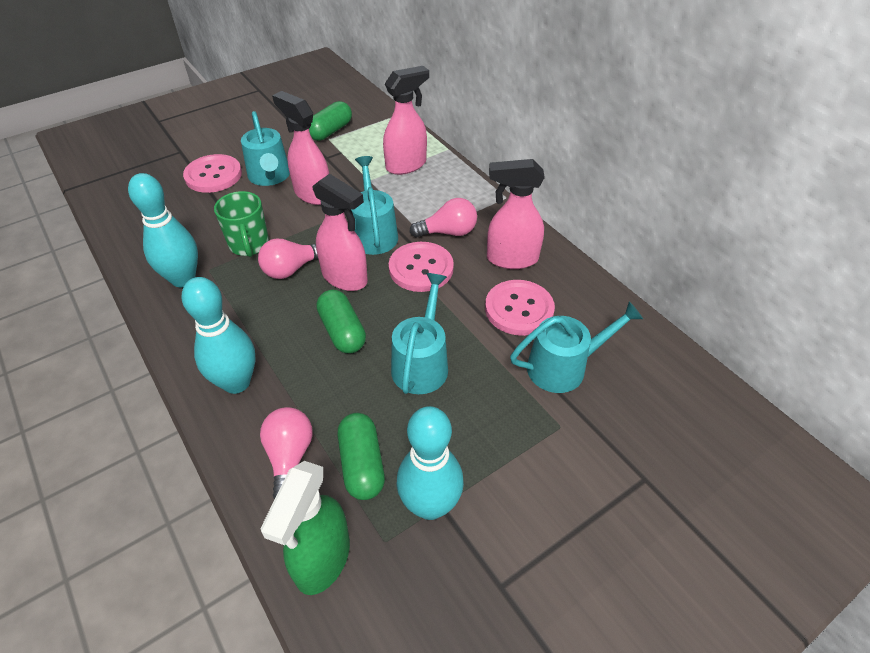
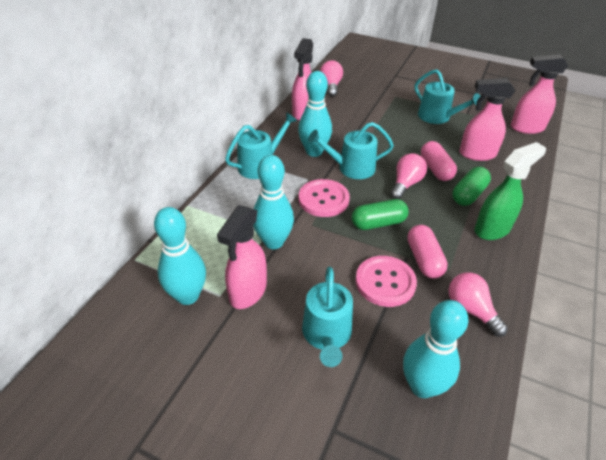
green capsule: 3 -> 2
green mug: 1 -> 0
pink button: 3 -> 2
pink capsule: 0 -> 2
turquoise bowling pin: 3 -> 4

